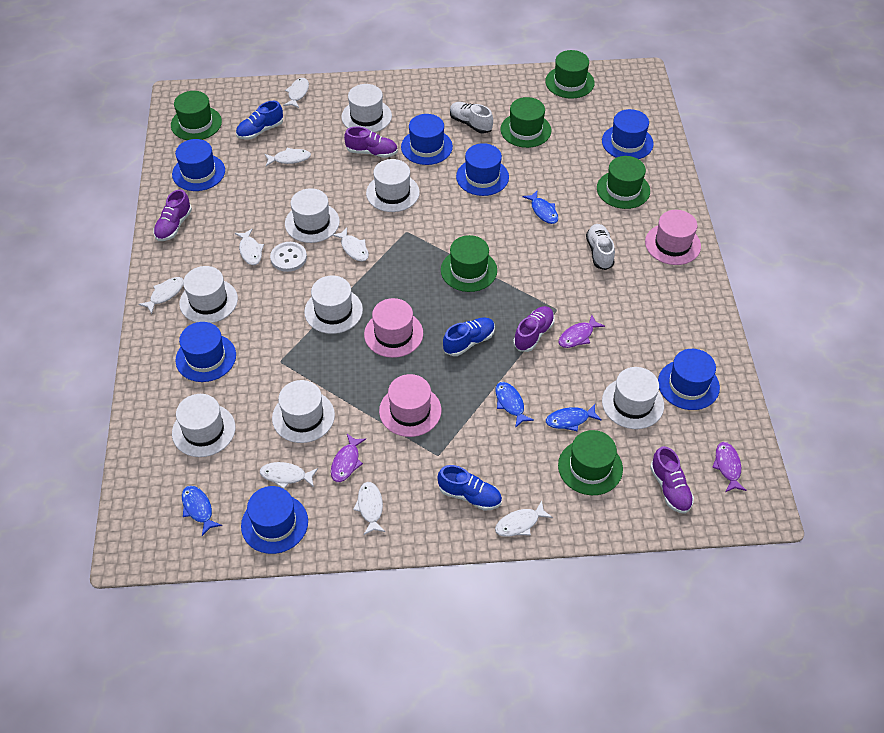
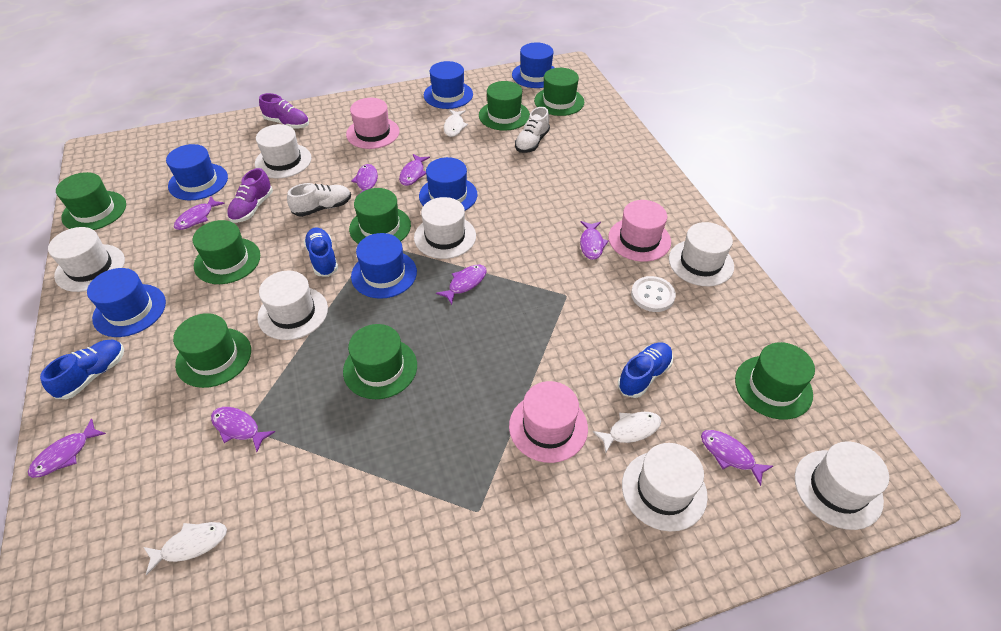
blue fish: 4 -> 0
blue hat: 7 -> 6
green hat: 6 -> 8
purple fish: 3 -> 8
purple shoe: 4 -> 2
white fish: 8 -> 3
white hat: 8 -> 7

